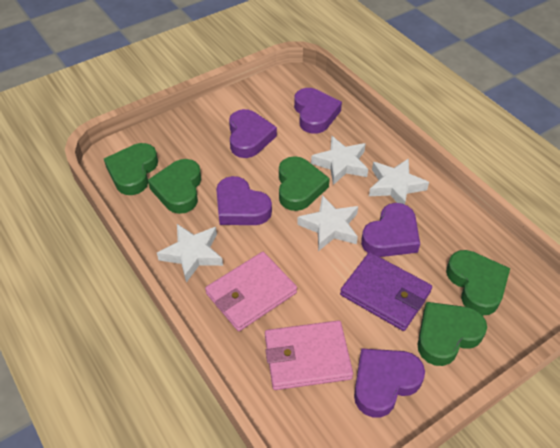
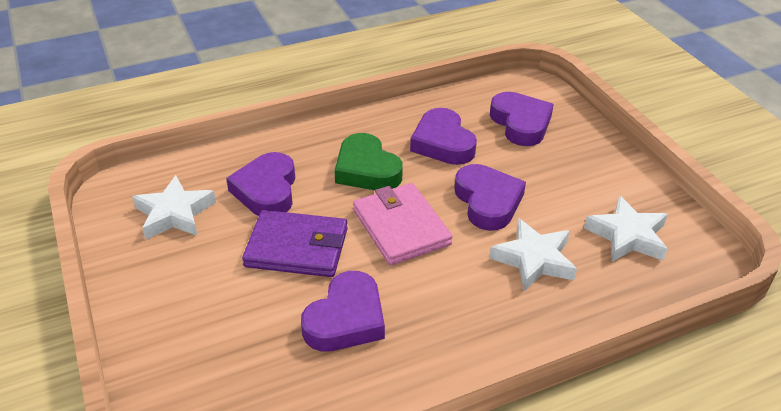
green heart: 5 -> 1
pink wallet: 2 -> 1
white star: 4 -> 3

